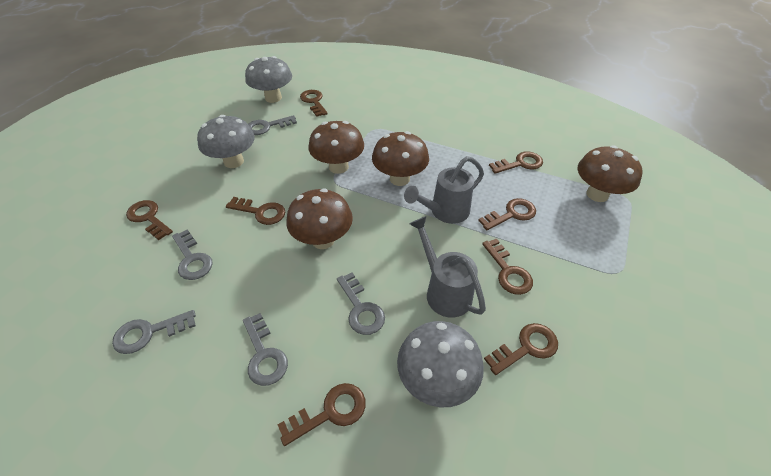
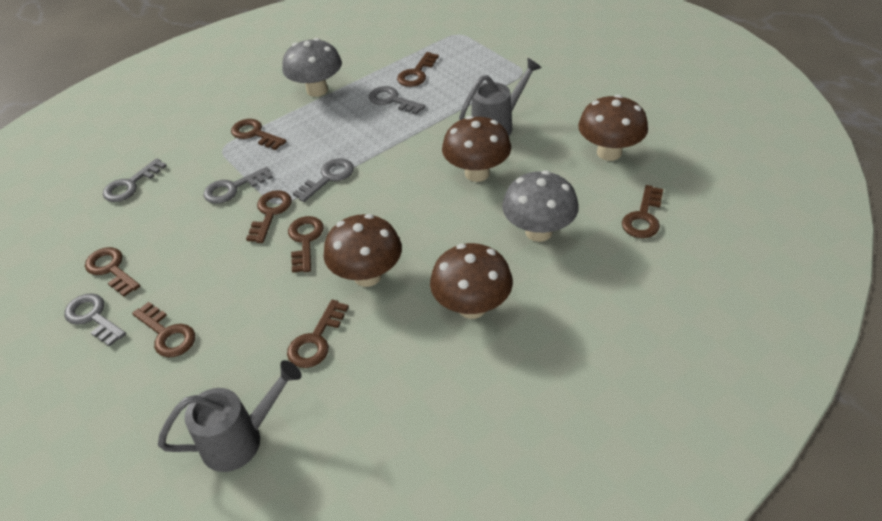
grey mushroom: 3 -> 2

